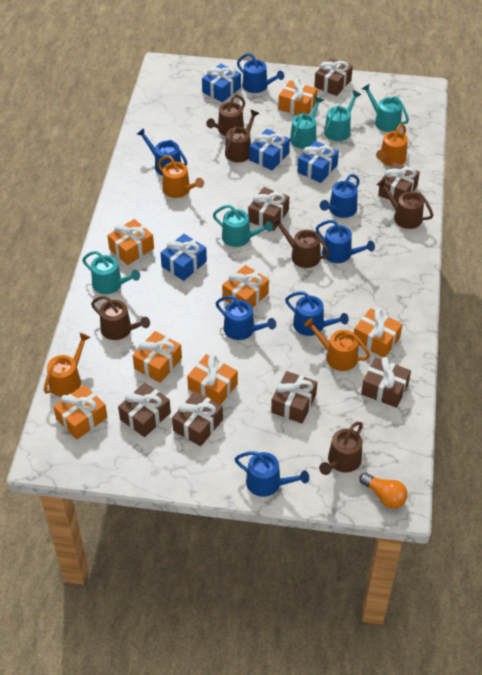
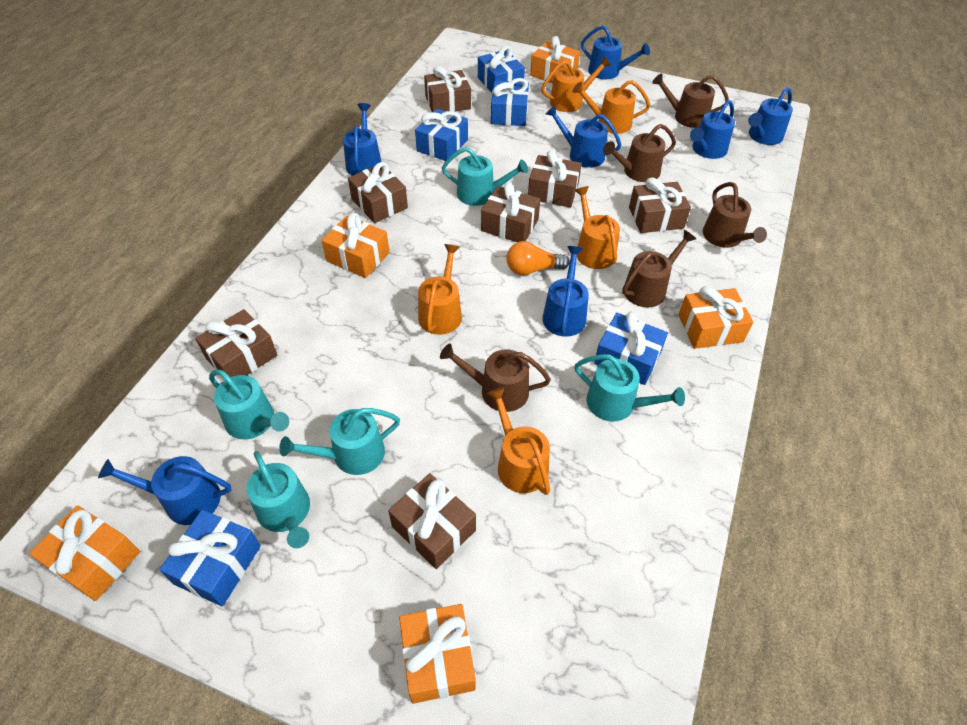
blue gift: 4 -> 5
brown watering can: 6 -> 5
orange gift: 7 -> 5
orange watering can: 4 -> 5

